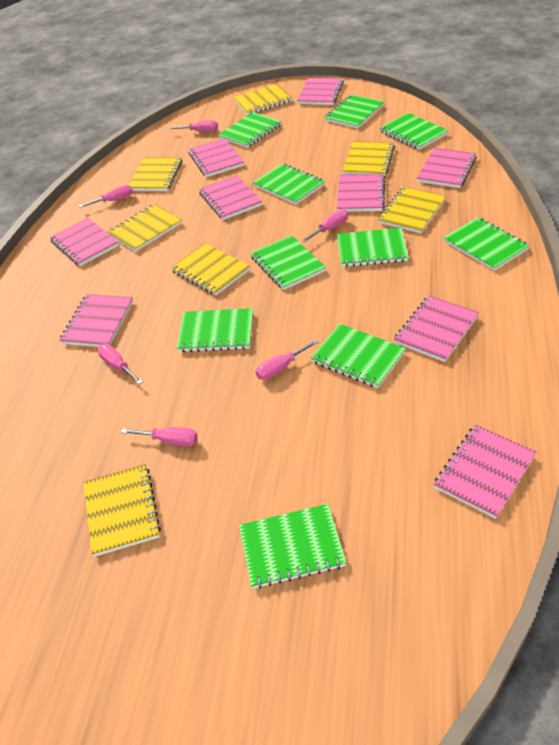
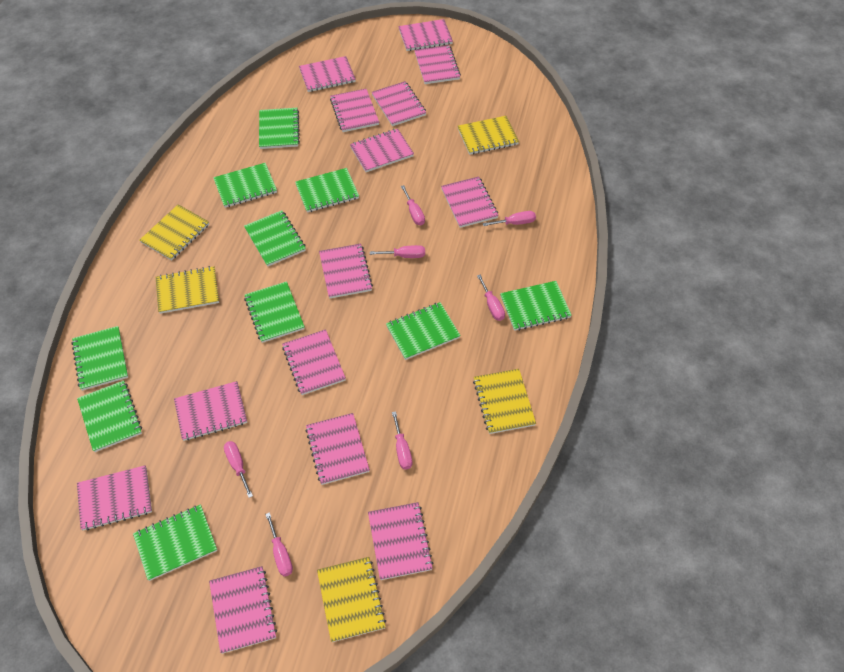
pink notebook: 9 -> 14
pink screwdriver: 6 -> 7
yellow notebook: 7 -> 5

